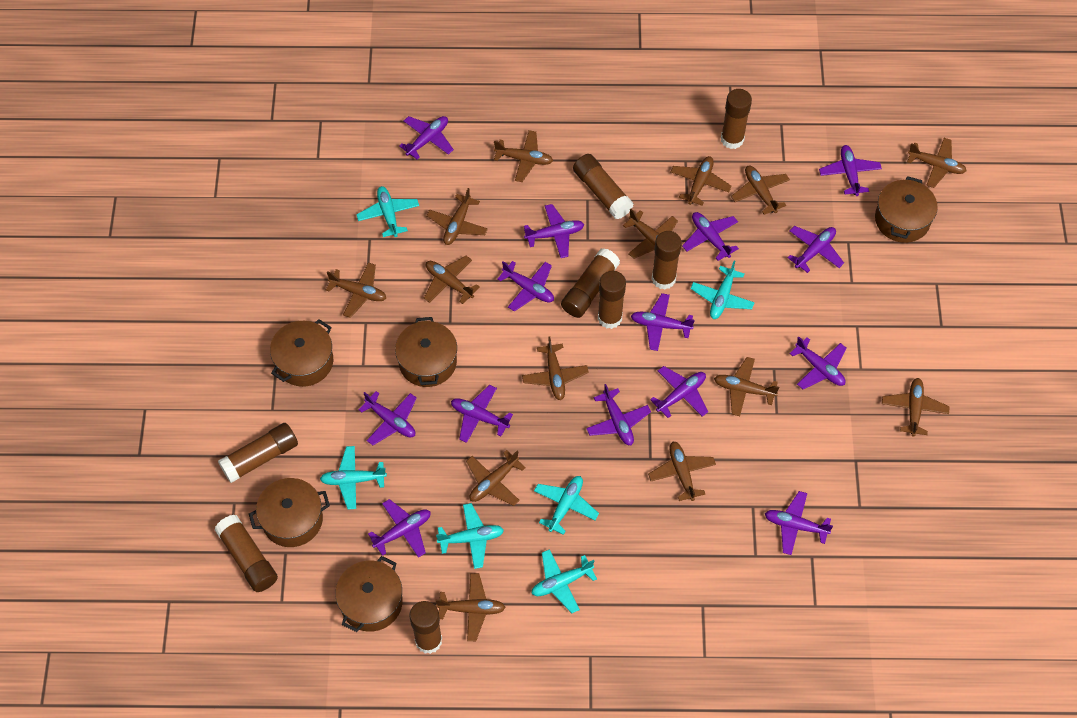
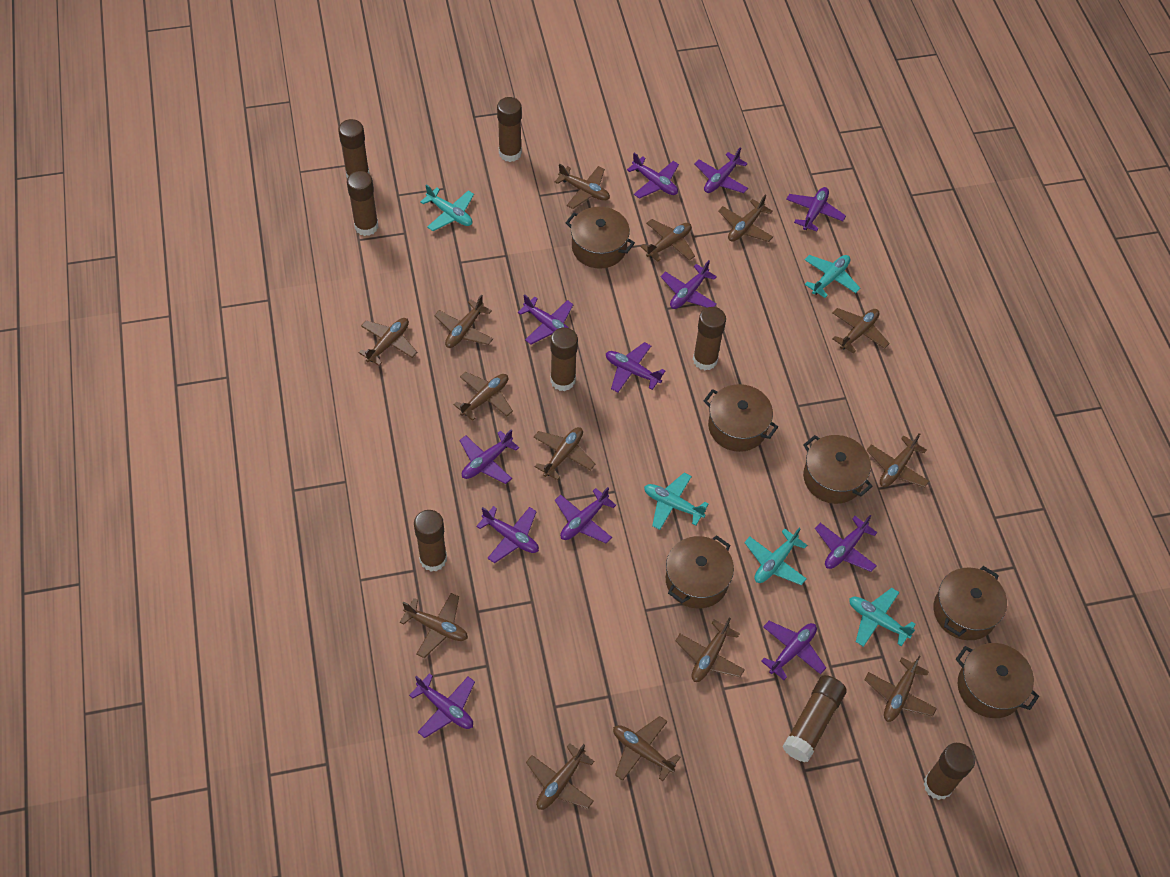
brown pot: 5 -> 6
purple plane: 14 -> 12
turquoise plane: 6 -> 5

